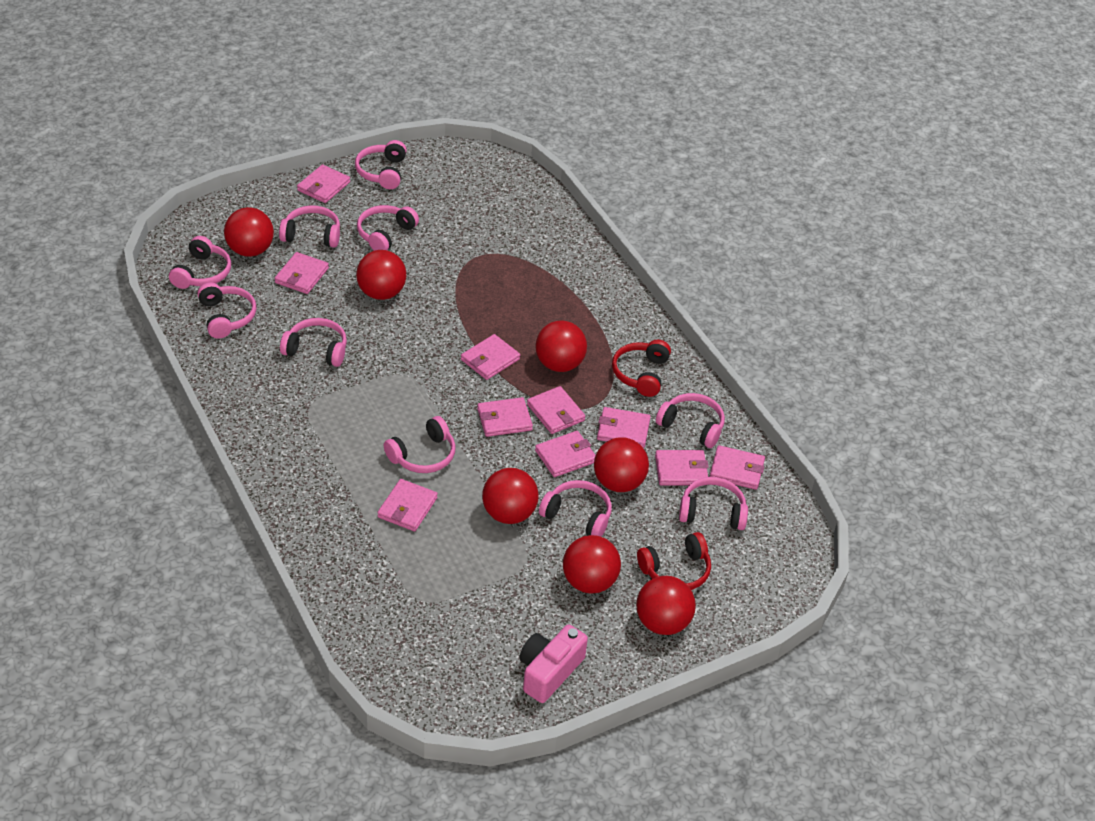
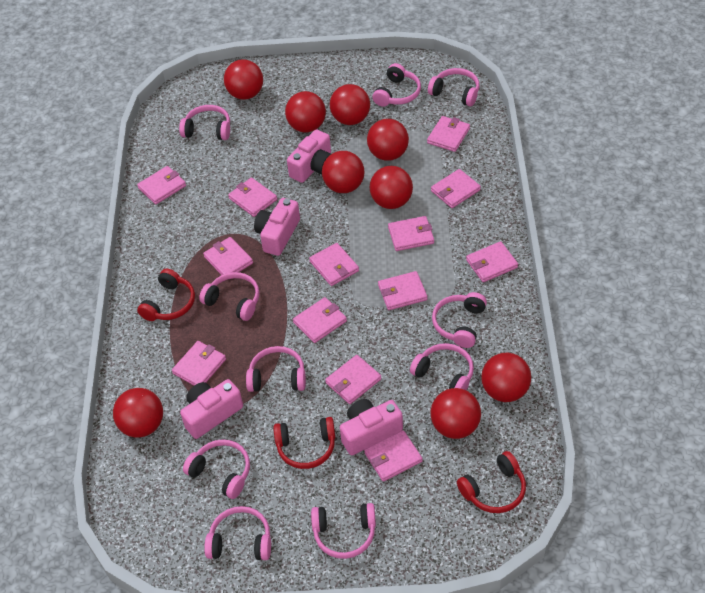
pink camera: 1 -> 4
pink wallet: 10 -> 13
red ball: 7 -> 9
red headphones: 2 -> 3

